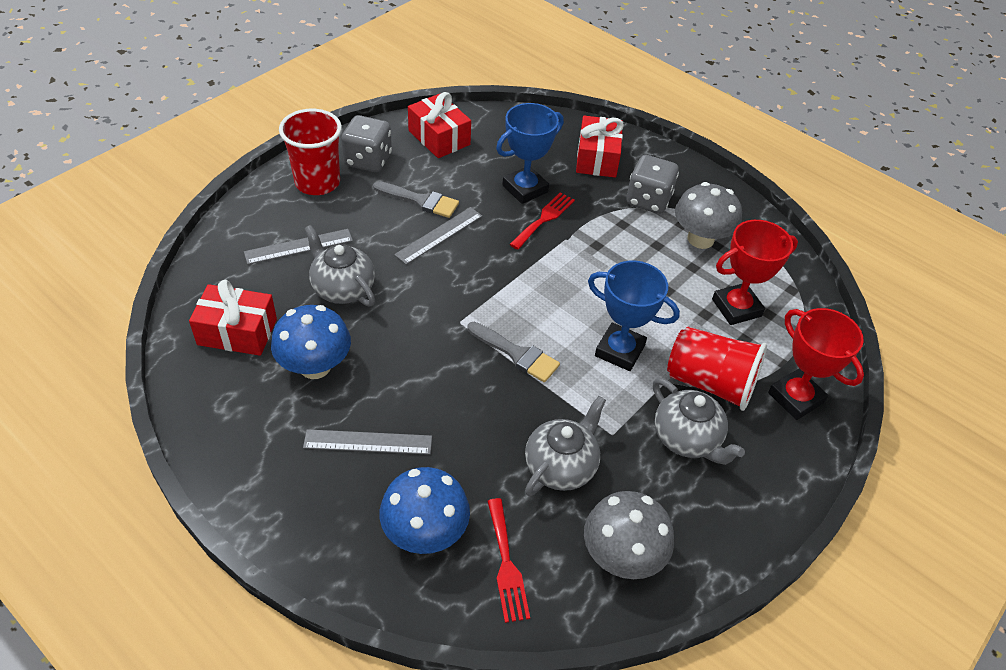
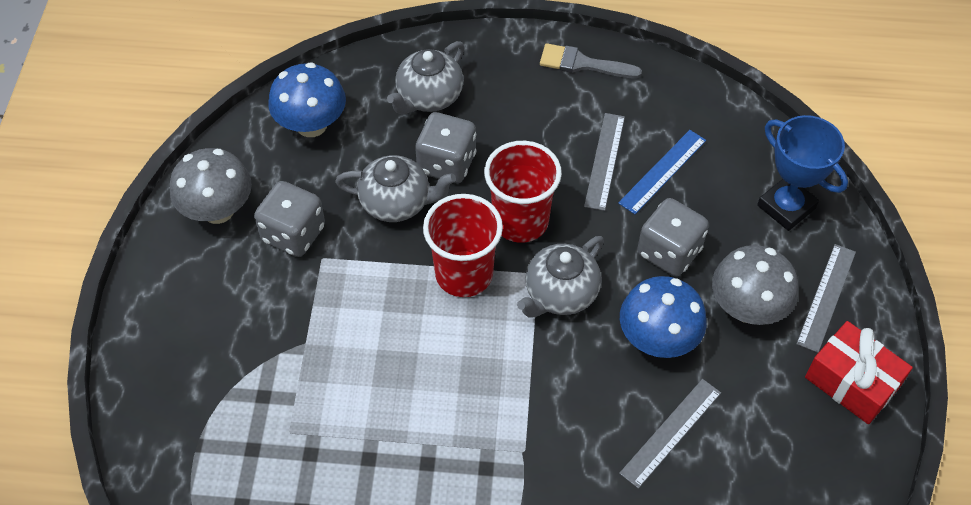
blue ruler: 0 -> 1
blue trophy: 2 -> 1
grey brush: 2 -> 1
grey dice: 2 -> 3
red fork: 2 -> 0
red gift: 3 -> 1
red trophy: 2 -> 0

